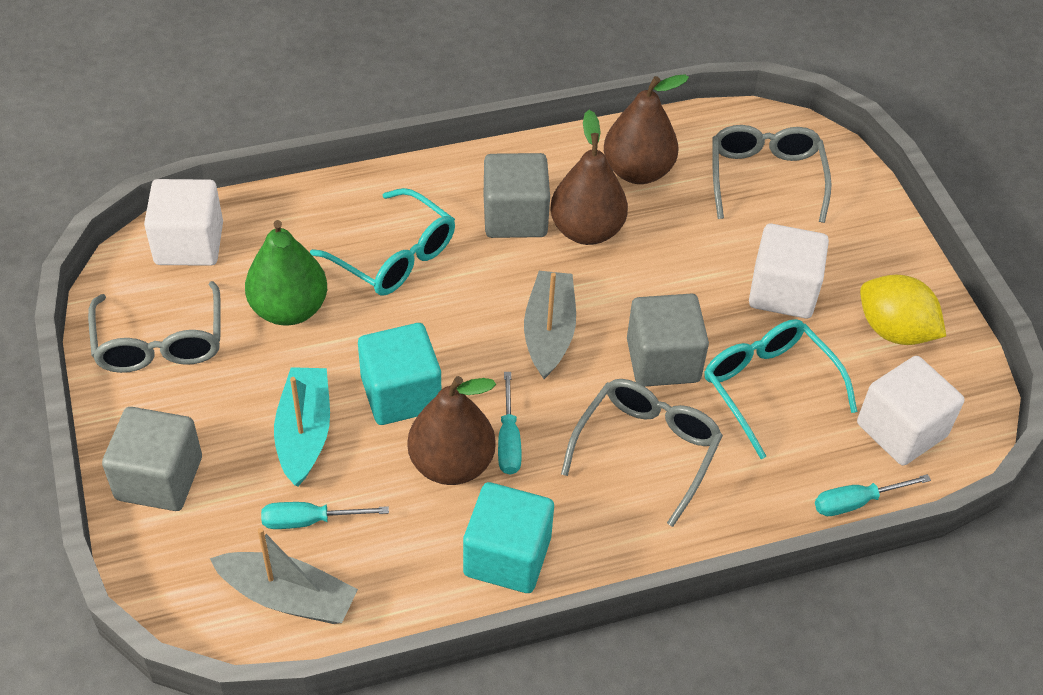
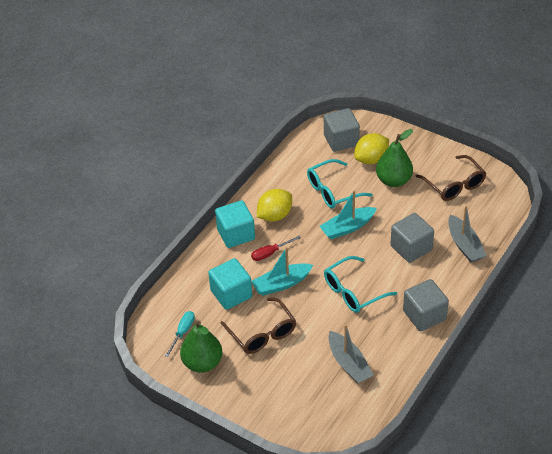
brown glasses: 0 -> 2
brown pear: 3 -> 0
green pear: 1 -> 2
grey glasses: 3 -> 0
red screwdriver: 0 -> 1
turquoise boat: 1 -> 2
turquoise screwdriver: 3 -> 1
white cube: 3 -> 0
yellow lemon: 1 -> 2

